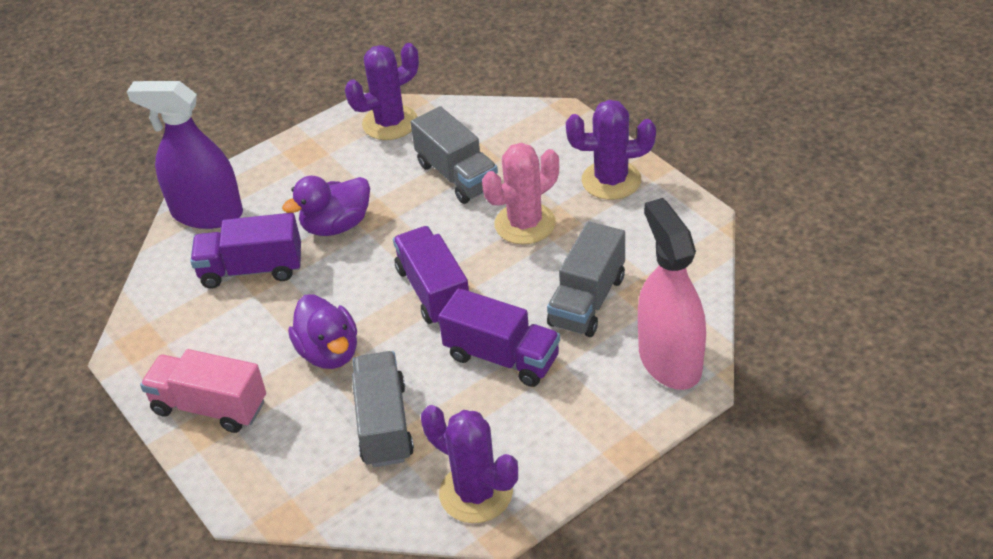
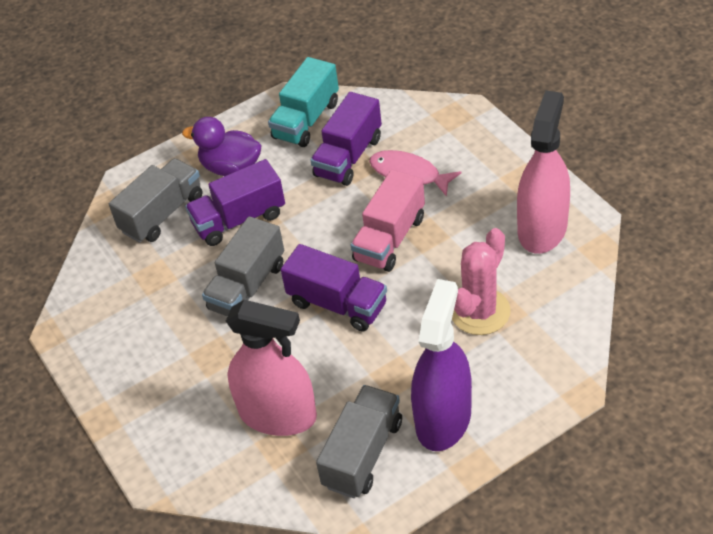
pink fish: 0 -> 1
pink spray bottle: 1 -> 2
purple cactus: 3 -> 0
purple duck: 2 -> 1
turquoise truck: 0 -> 1

